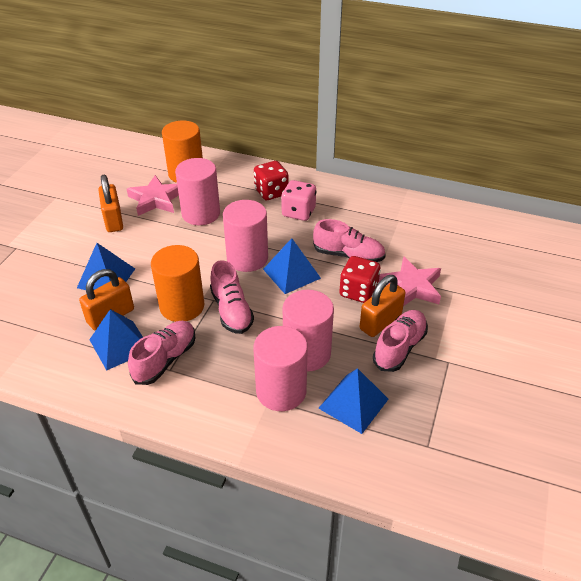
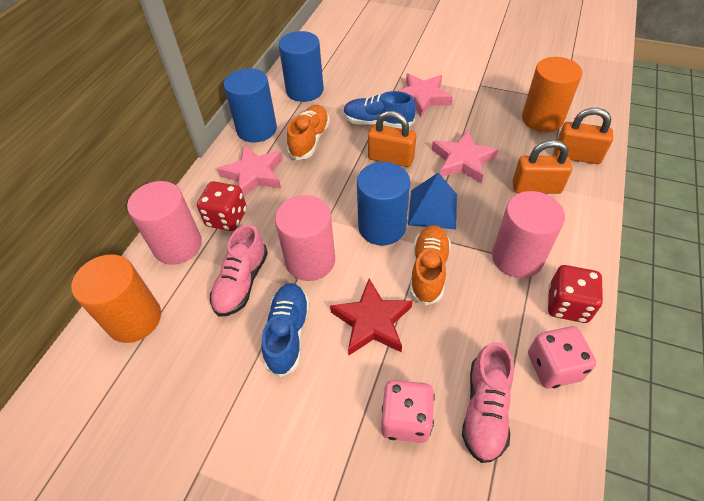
blue cylinder: 0 -> 3
blue pyramid: 4 -> 1
blue shoe: 0 -> 2
orange shoe: 0 -> 2
pink cylinder: 4 -> 3
pink dice: 1 -> 2
pink shoe: 4 -> 2
pink star: 2 -> 3
red star: 0 -> 1

